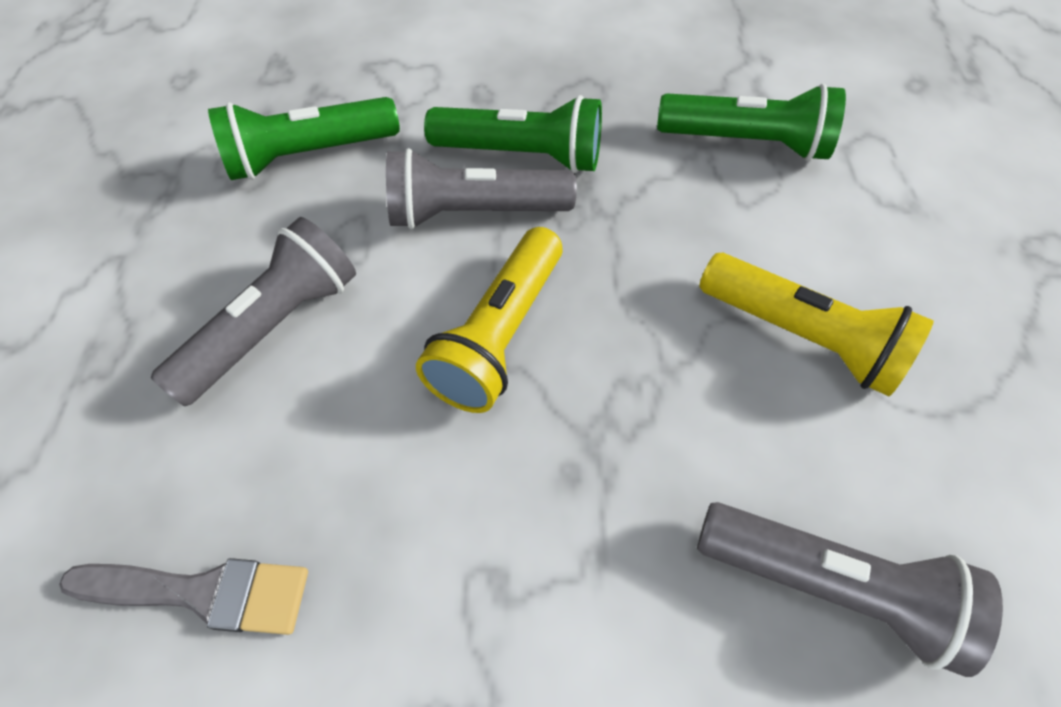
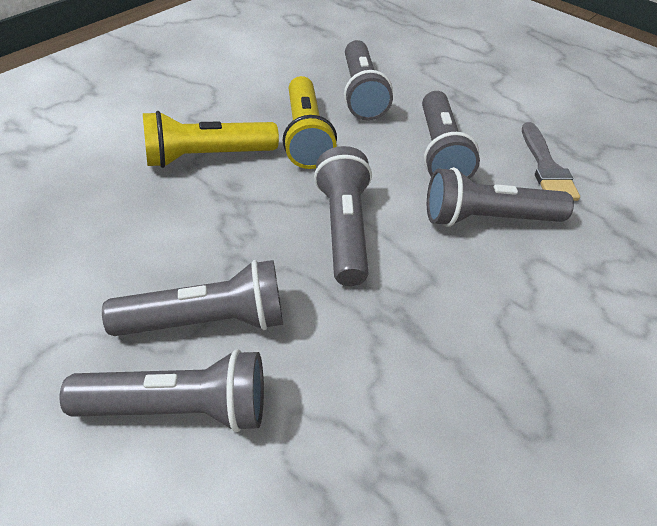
green flashlight: 3 -> 0
grey flashlight: 3 -> 6

